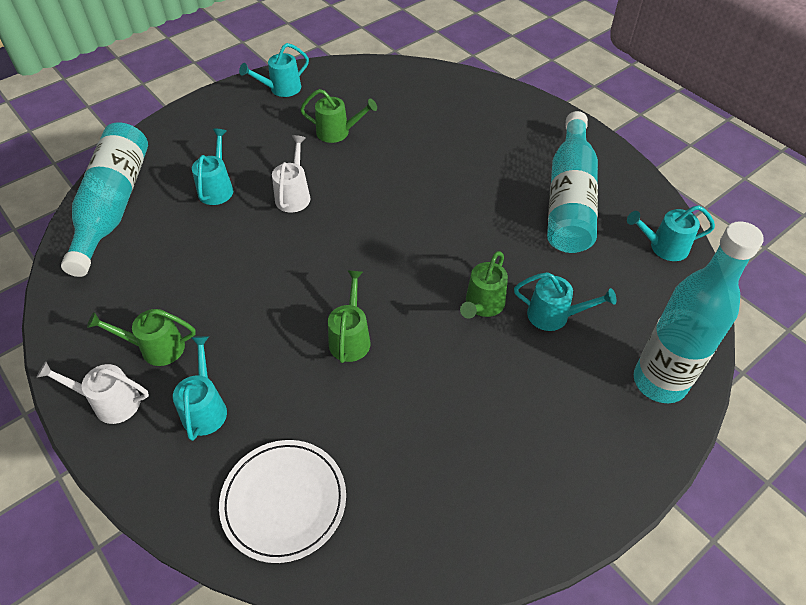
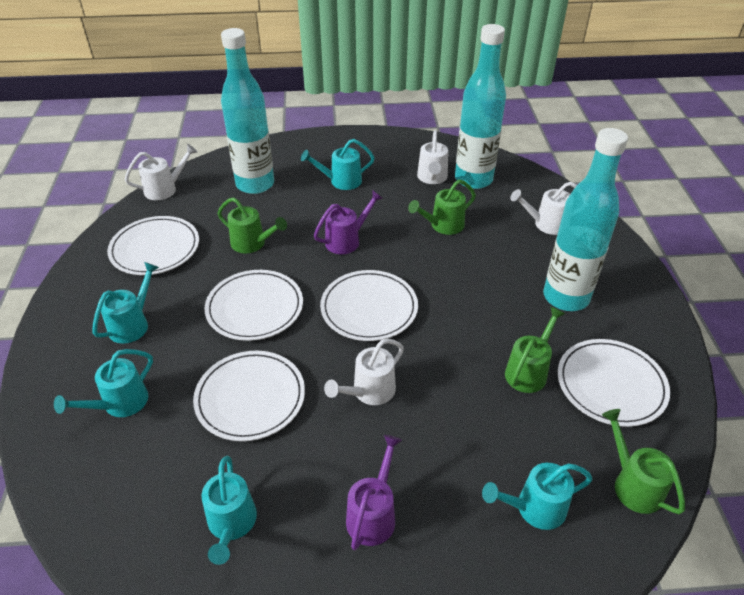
purple watering can: 0 -> 2
white plate: 1 -> 5
white watering can: 2 -> 4

